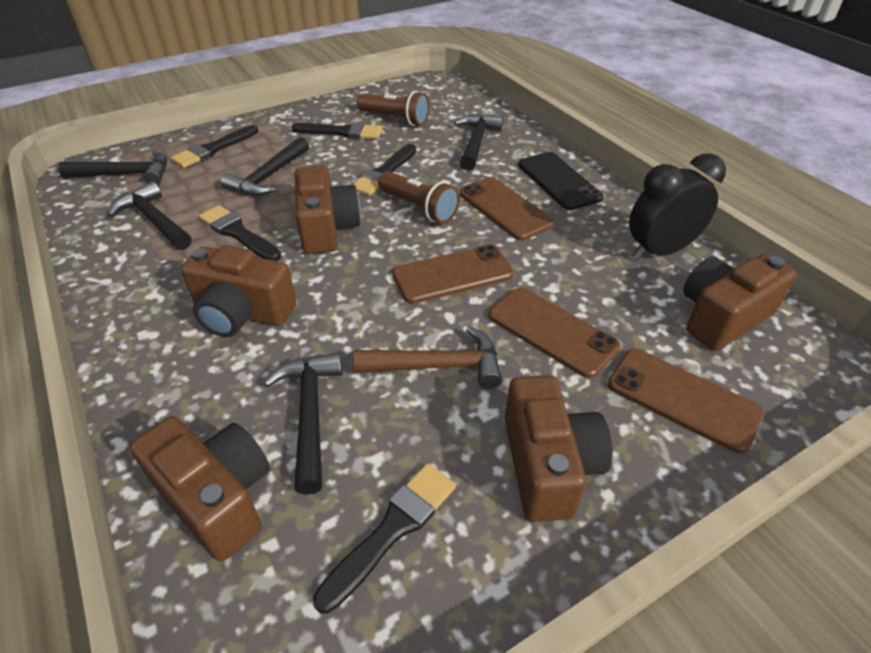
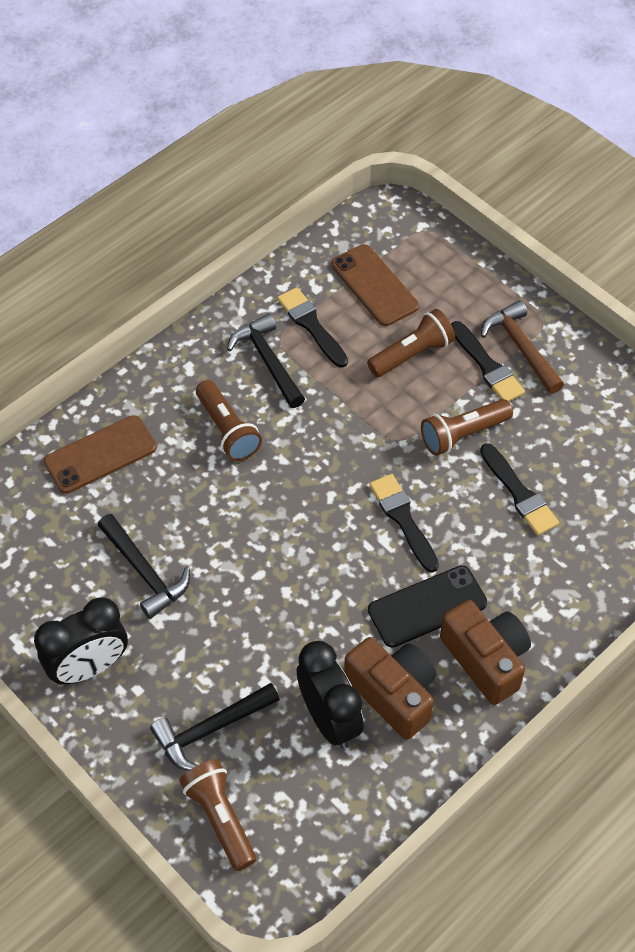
black brush: 5 -> 4
black clock: 1 -> 2
black hammer: 5 -> 3
brown camera: 5 -> 2
brown flashlight: 2 -> 4
brown phone: 4 -> 2

